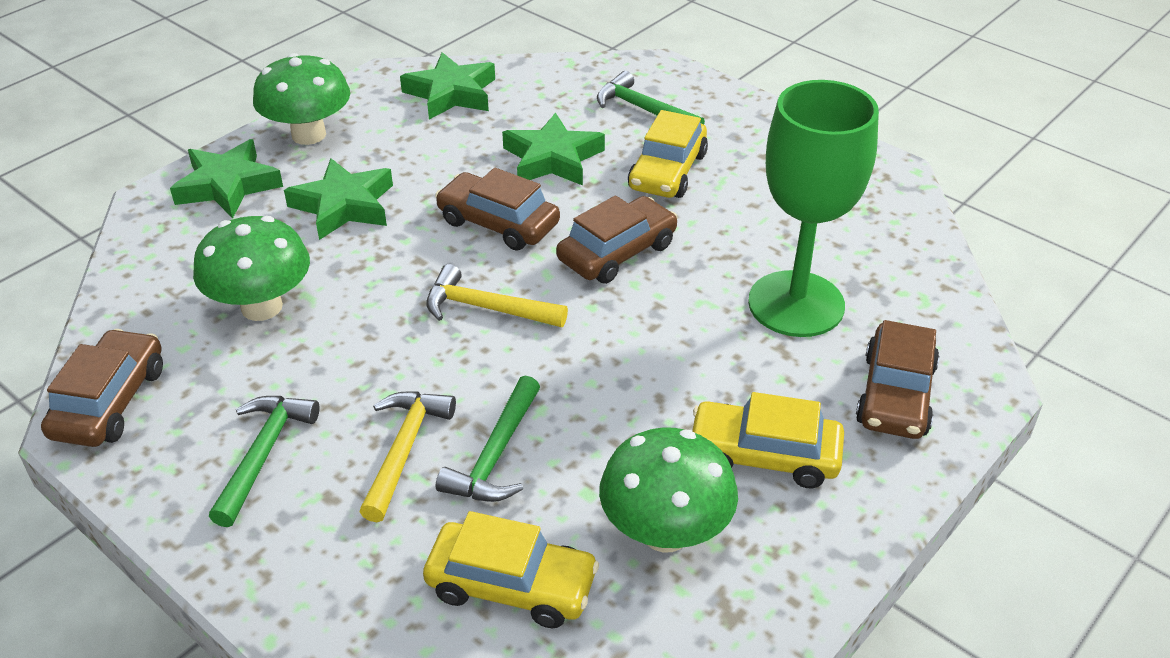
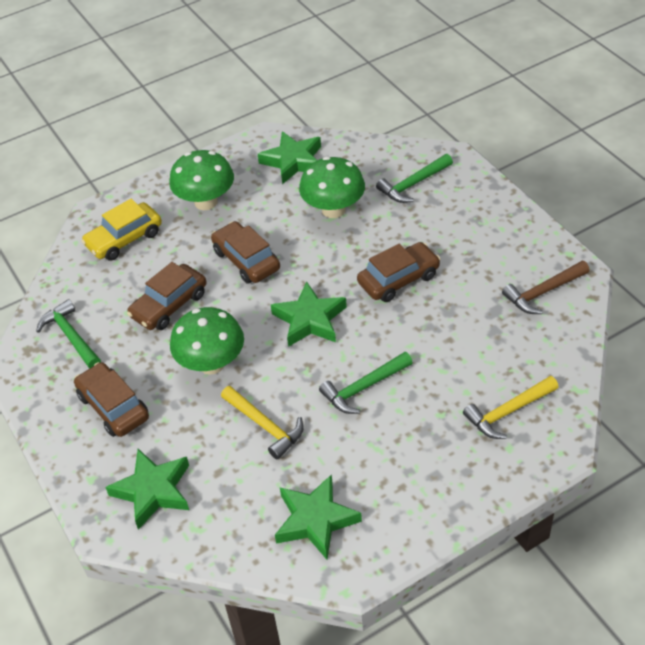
brown hammer: 0 -> 1
green goblet: 1 -> 0
yellow car: 3 -> 1

